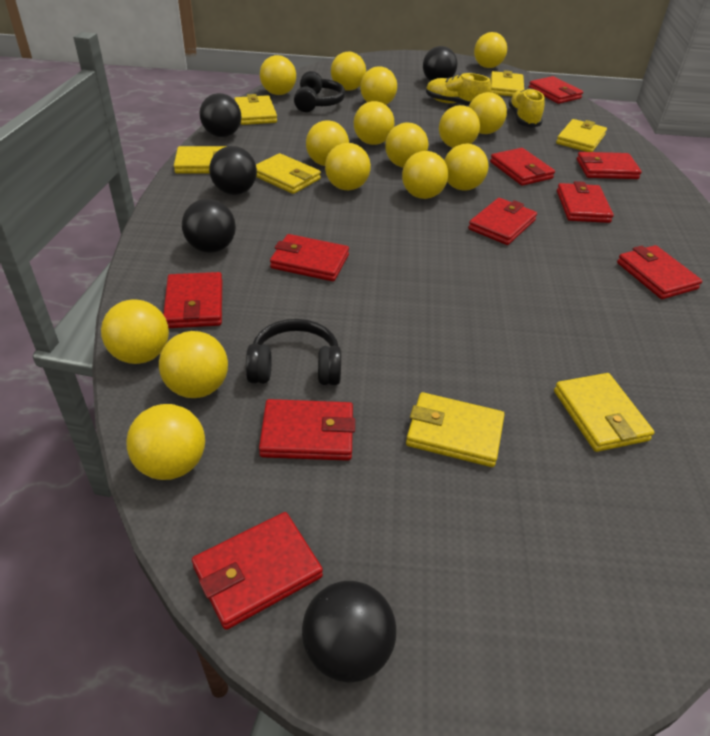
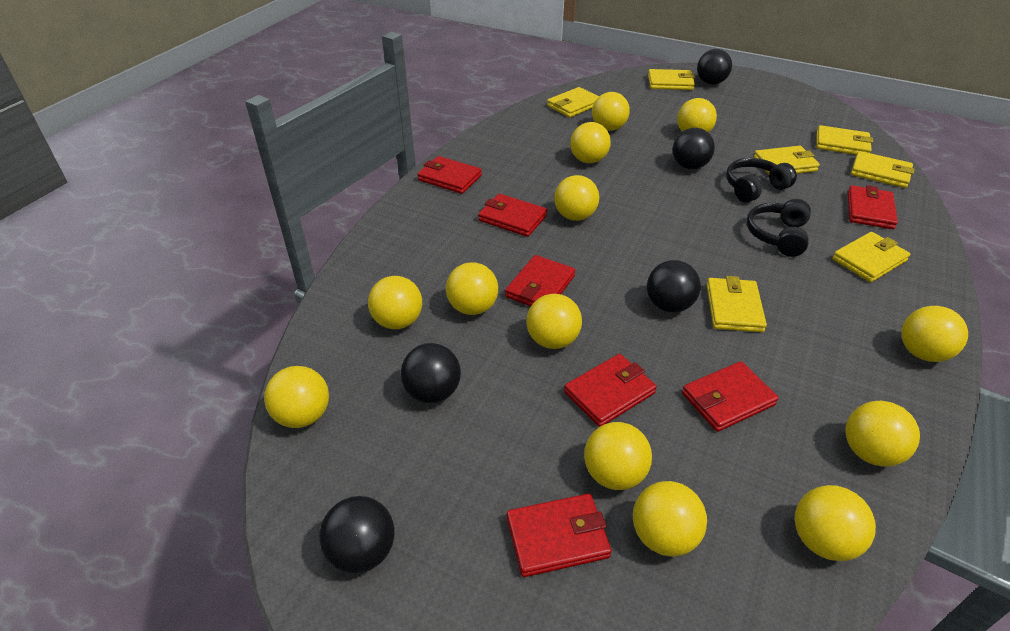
red wallet: 10 -> 7
yellow ball: 15 -> 13
yellow shoe: 2 -> 0

